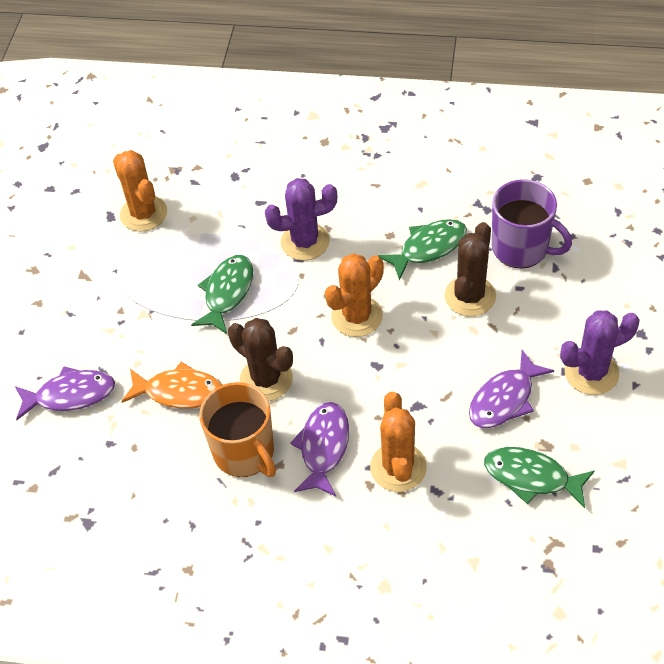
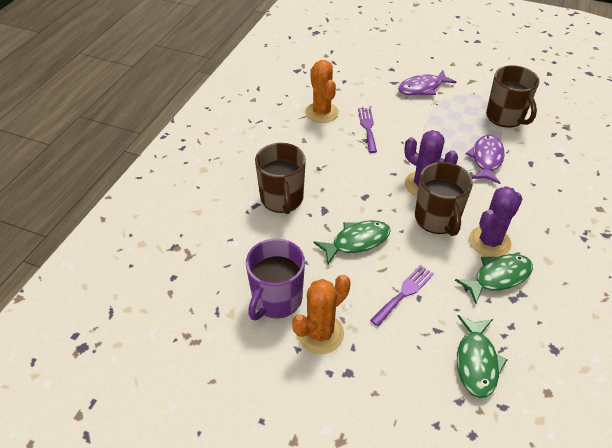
brown cactus: 2 -> 0
brown mug: 0 -> 3
orange cactus: 3 -> 2
orange fish: 1 -> 0
orange mug: 1 -> 0
purple fish: 3 -> 2
purple fork: 0 -> 2

